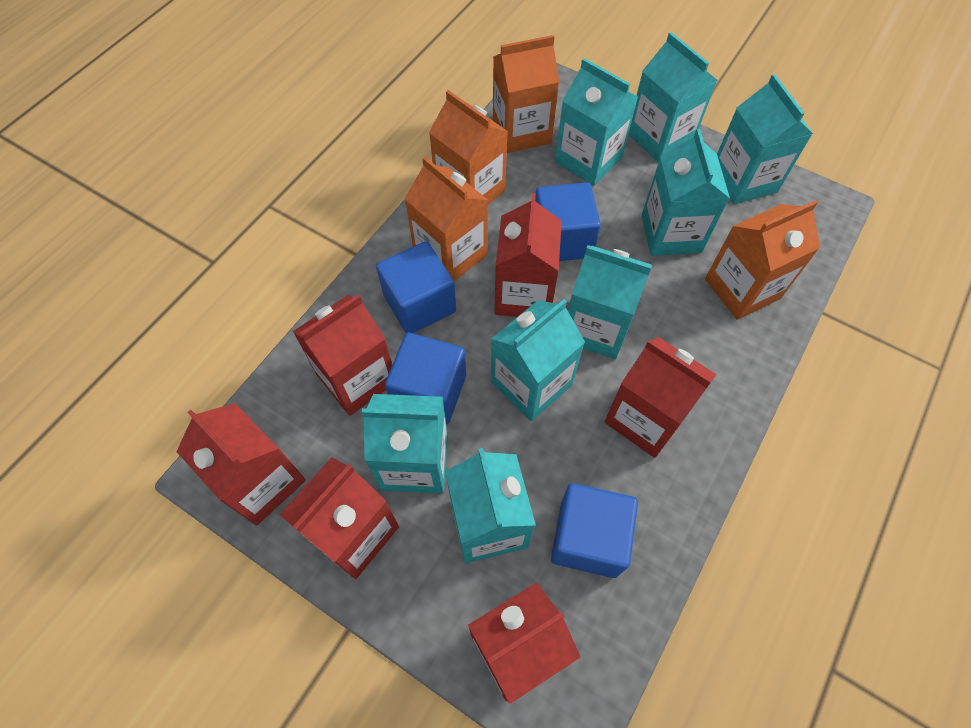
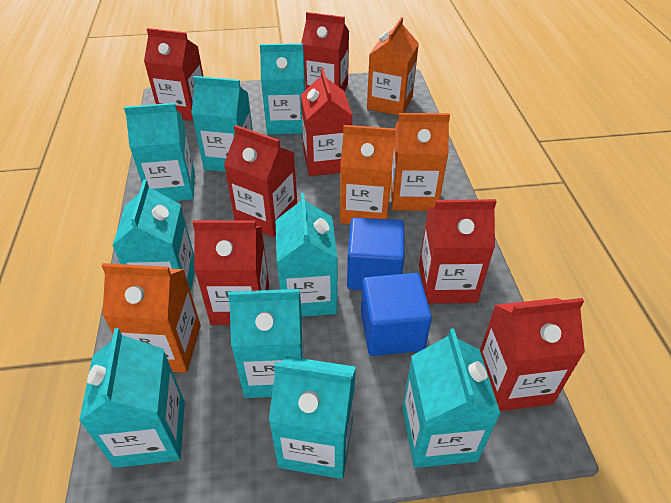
blue cube: 4 -> 2
red carton: 6 -> 7
turquoise carton: 8 -> 9

